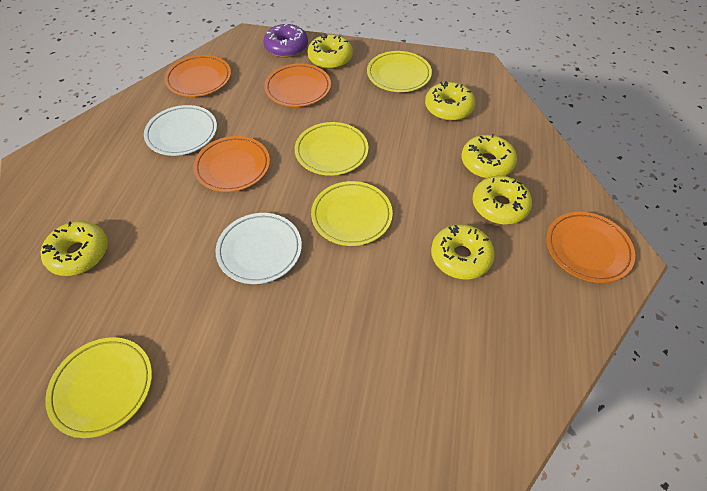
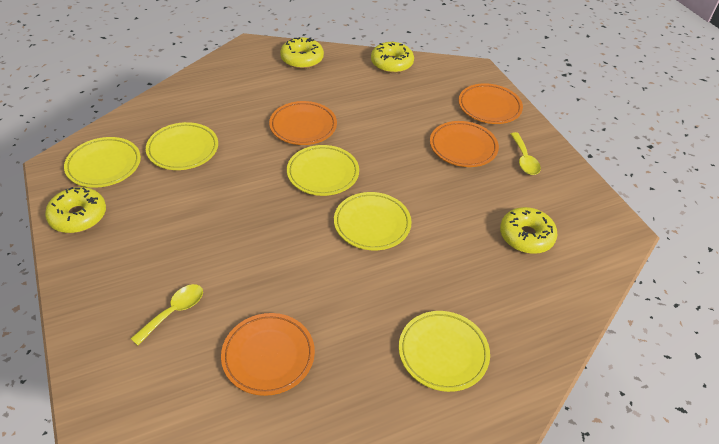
purple donut: 1 -> 0
white plate: 2 -> 0
yellow donut: 6 -> 4
yellow plate: 4 -> 5
yellow spoon: 0 -> 2

